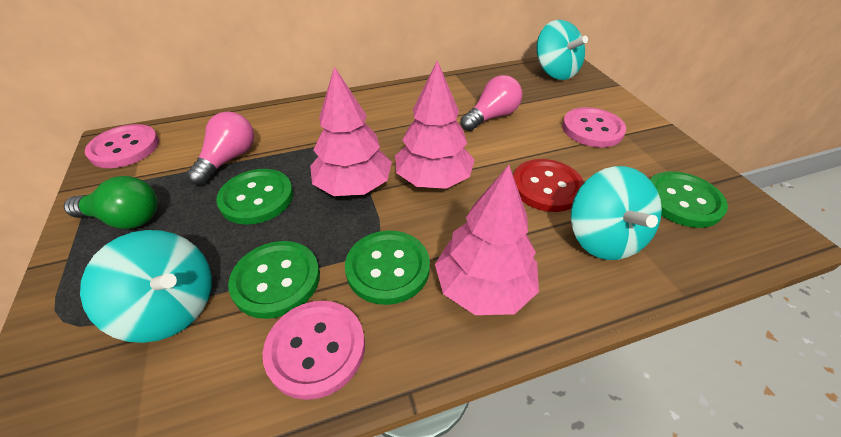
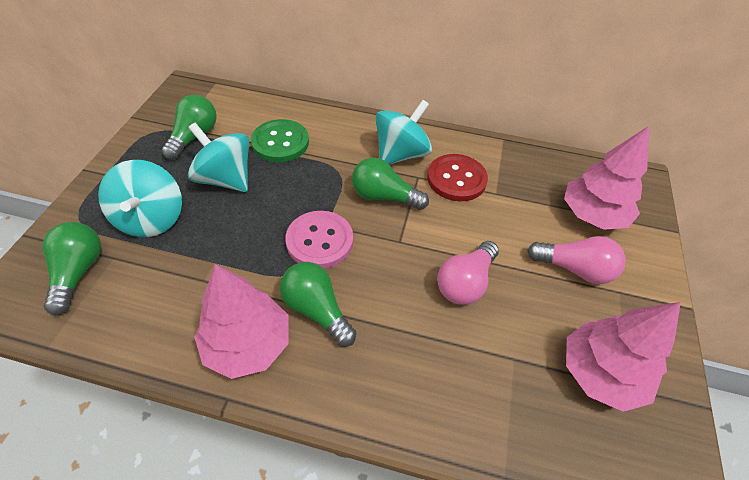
green button: 4 -> 1
green light bulb: 1 -> 4
pink button: 3 -> 1

